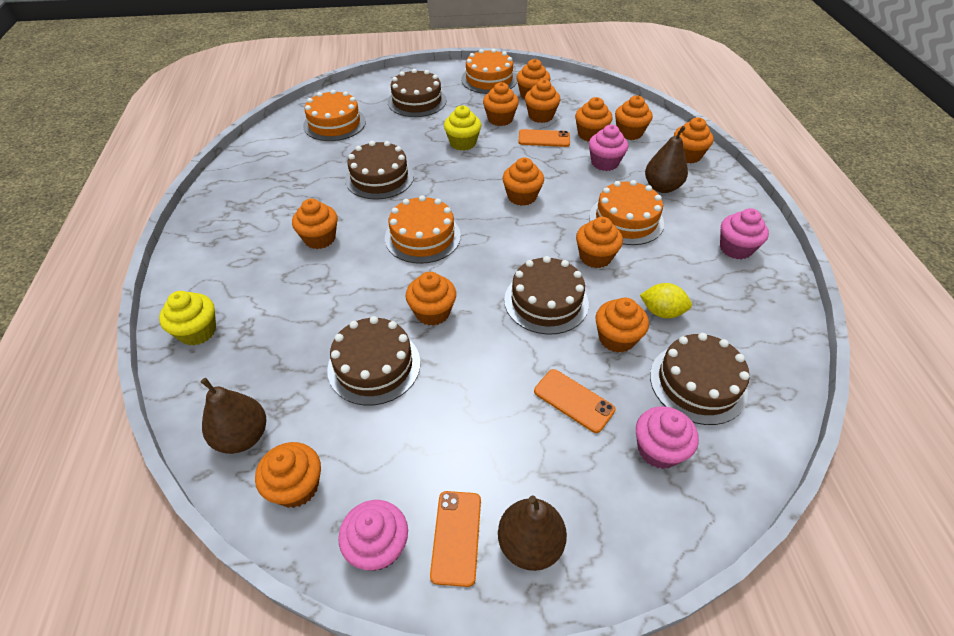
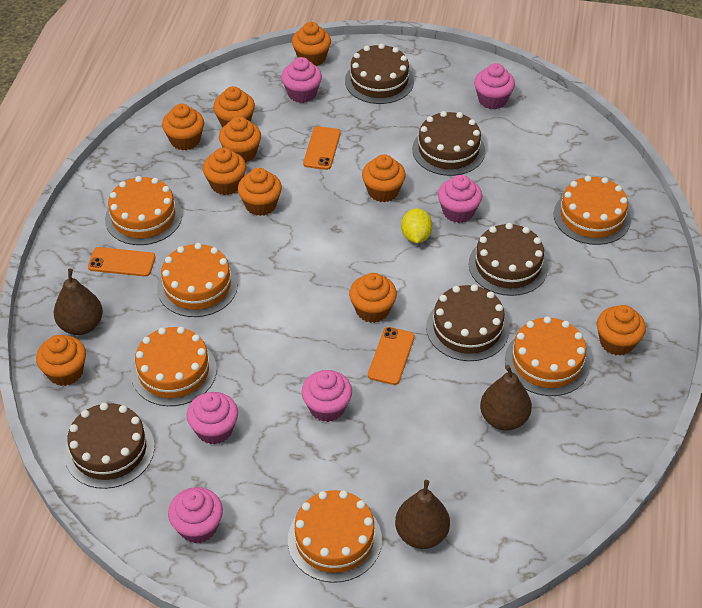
orange cake: 4 -> 6
orange cupcake: 12 -> 10
pink cupcake: 4 -> 6
yellow cupcake: 2 -> 0

